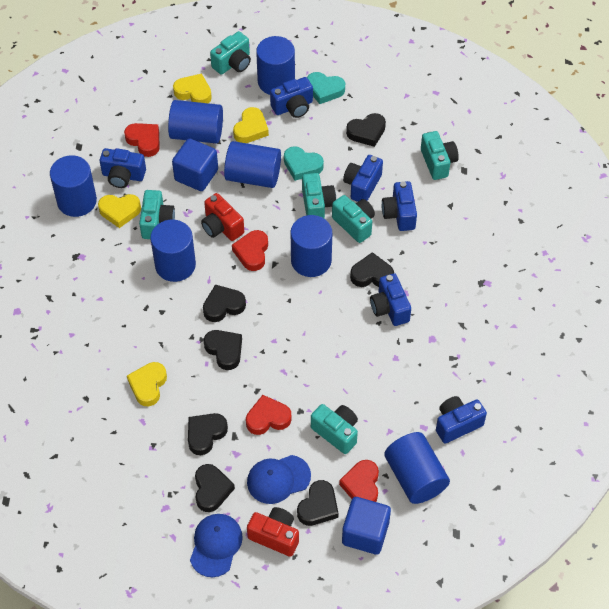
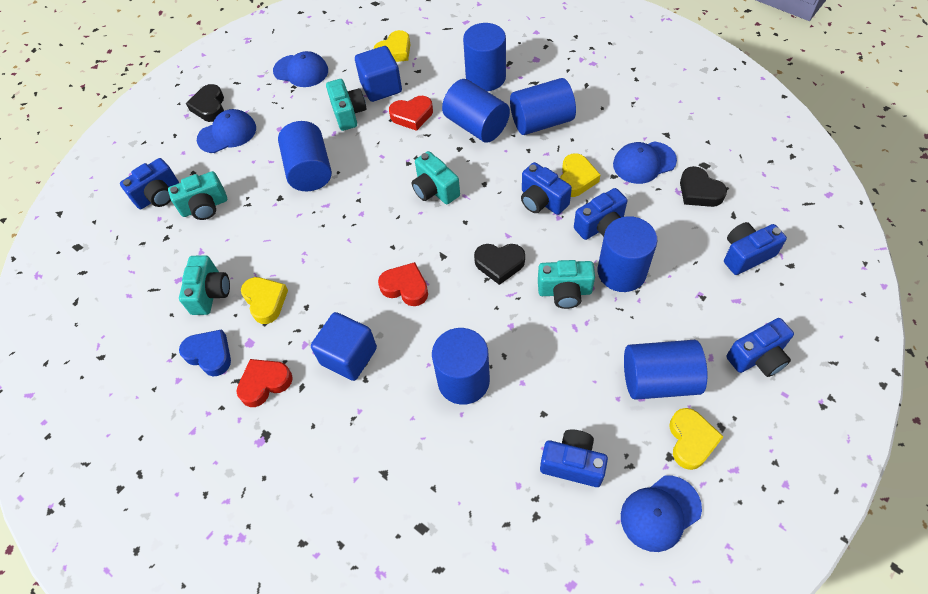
black heart: 7 -> 3
blue cap: 2 -> 4
blue heart: 0 -> 1
red camera: 2 -> 0
red heart: 4 -> 3
turquoise camera: 6 -> 5
turquoise heart: 2 -> 0

